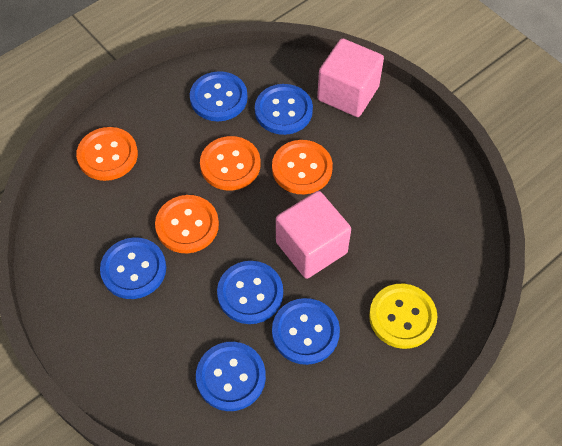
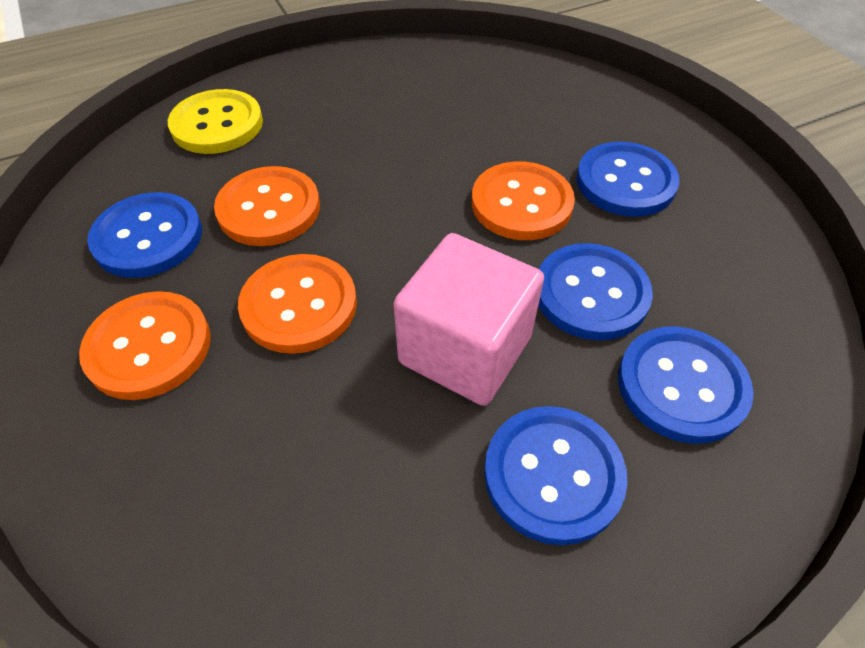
blue button: 6 -> 5
pink cube: 2 -> 1

